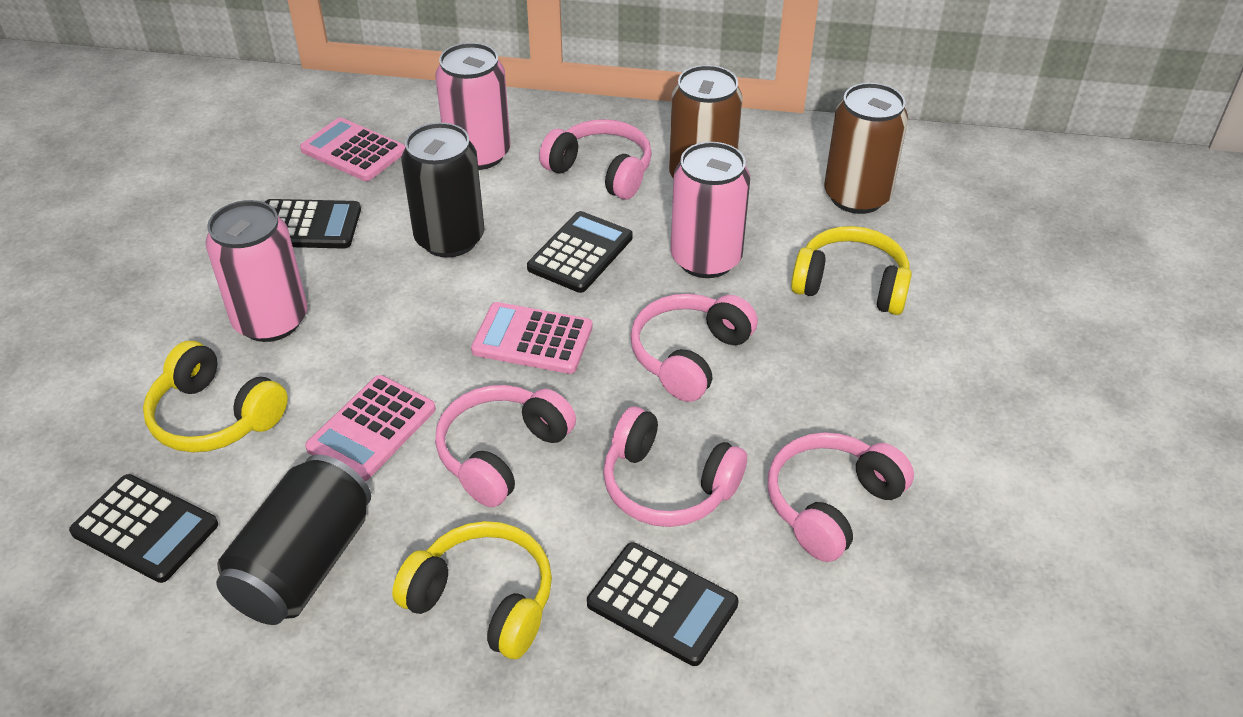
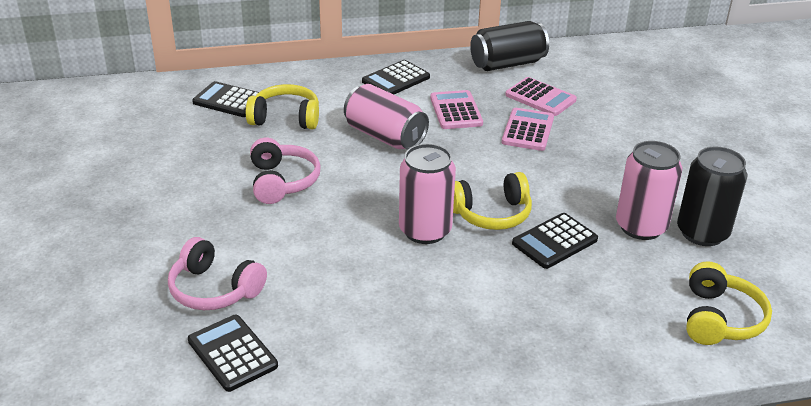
brown can: 2 -> 0
pink headphones: 5 -> 2

